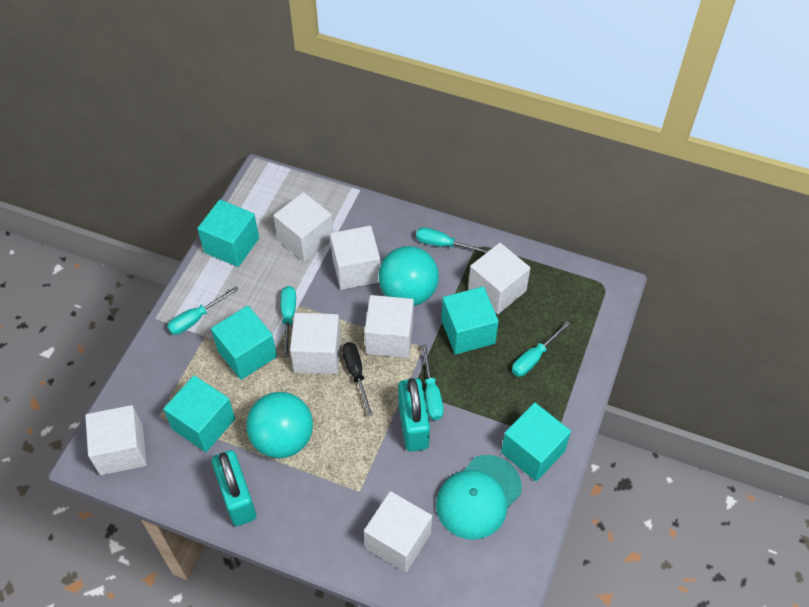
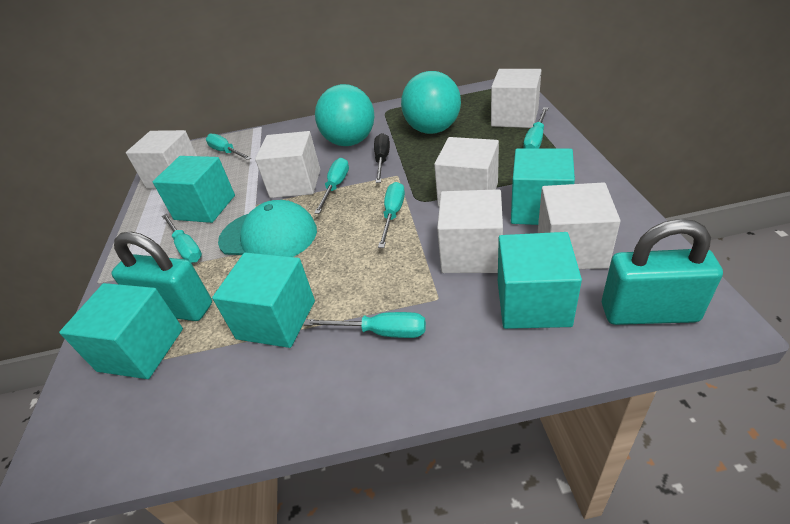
turquoise screwdriver: 5 -> 6
white cube: 7 -> 6

